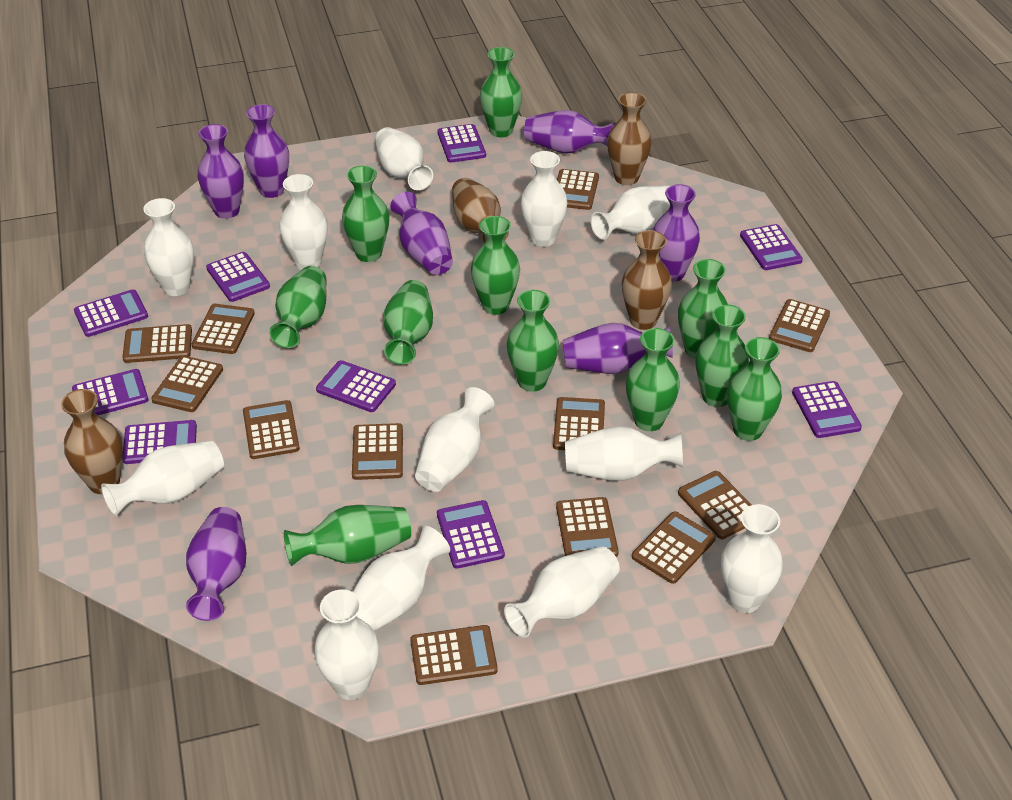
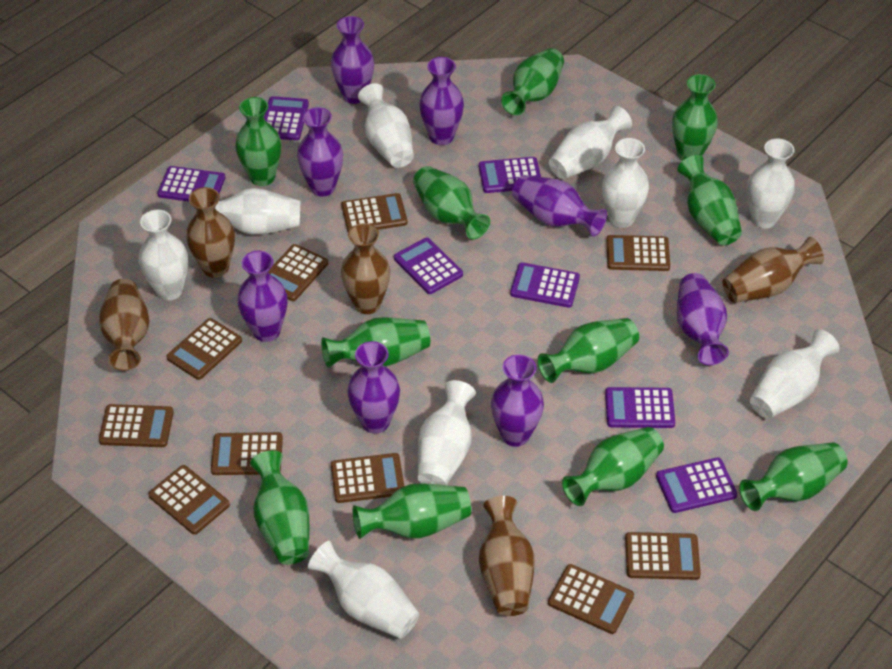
brown calculator: 12 -> 10
brown vase: 4 -> 5
purple calculator: 9 -> 7
purple vase: 7 -> 8
white vase: 12 -> 9

